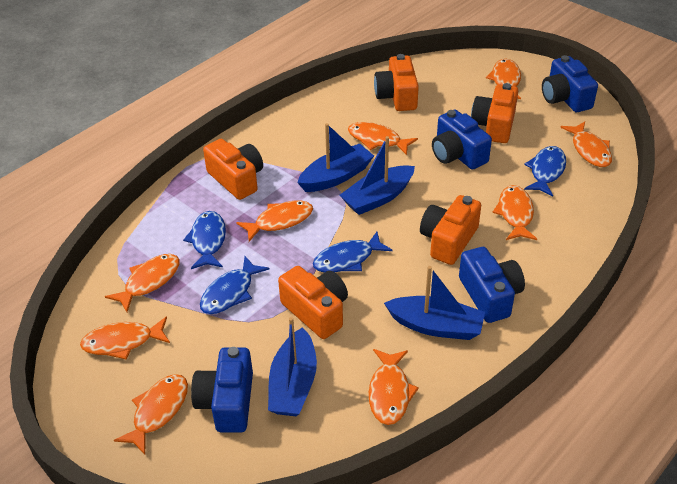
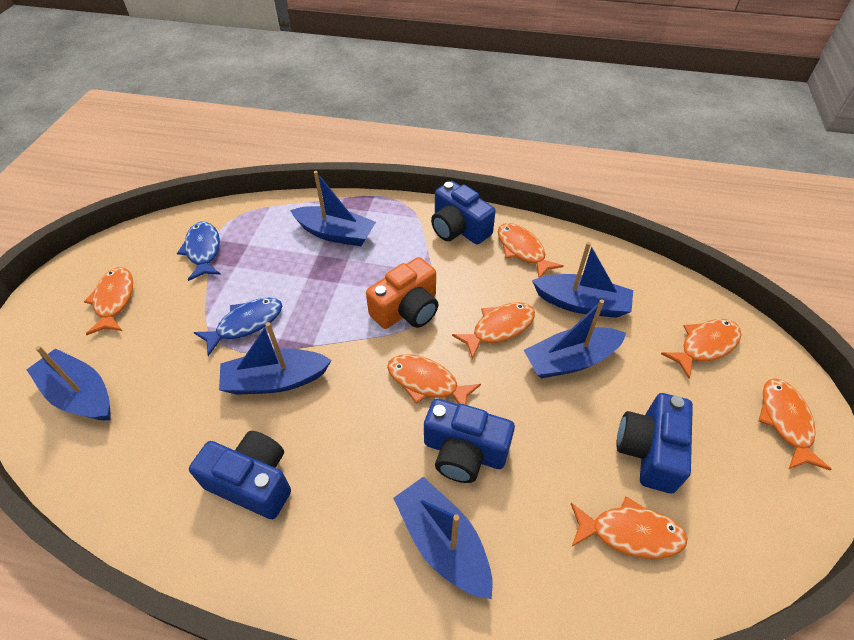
blue boat: 4 -> 6
blue fish: 4 -> 2
orange camera: 5 -> 1
orange fish: 9 -> 7

